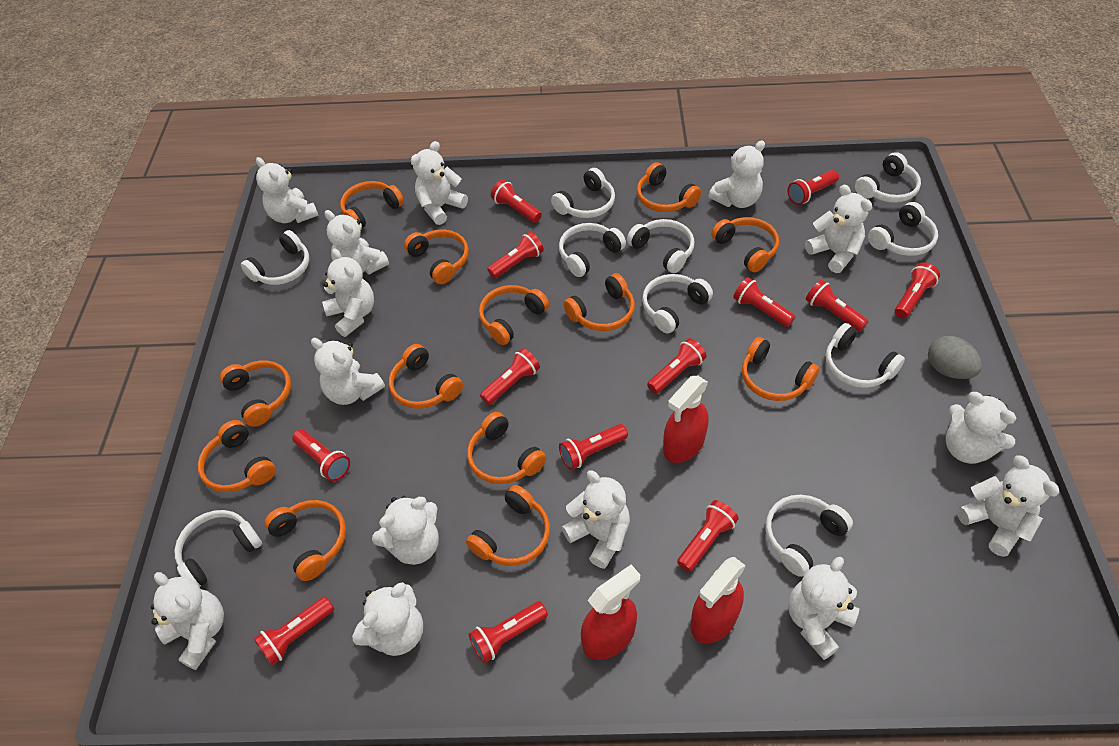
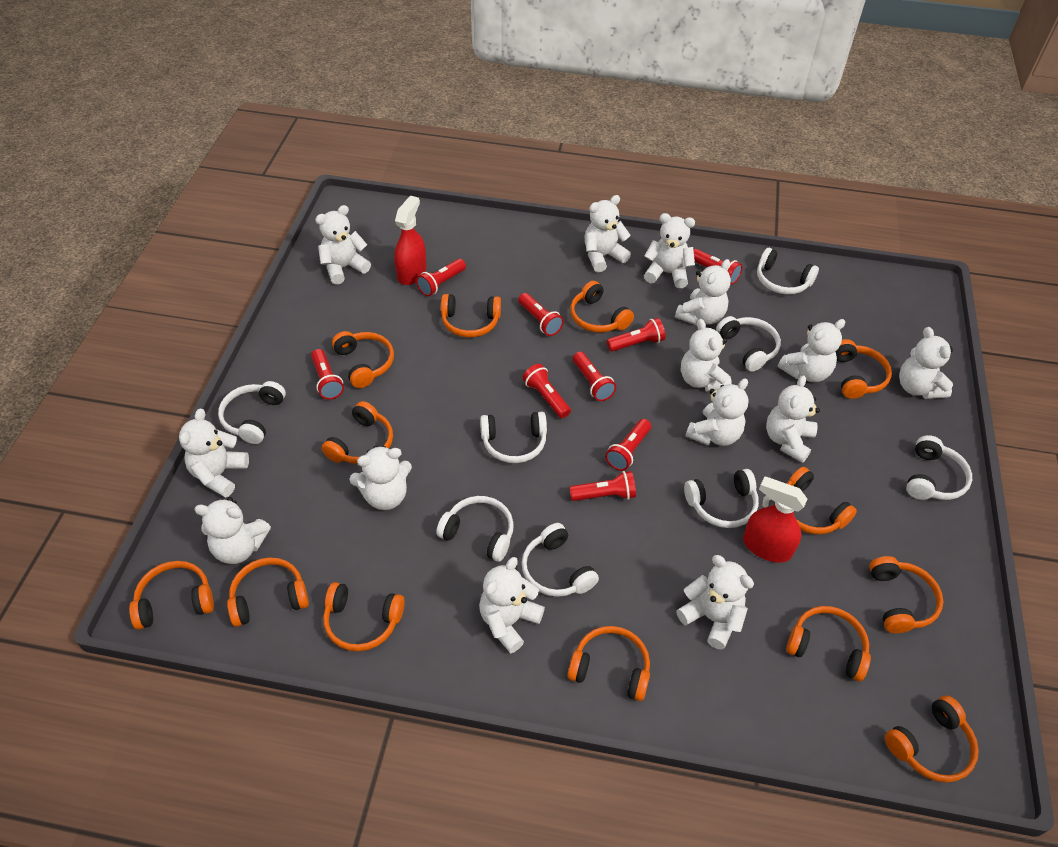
grey egg: 1 -> 0
red flashlight: 13 -> 9
red spray bottle: 3 -> 2
white headphones: 10 -> 8

